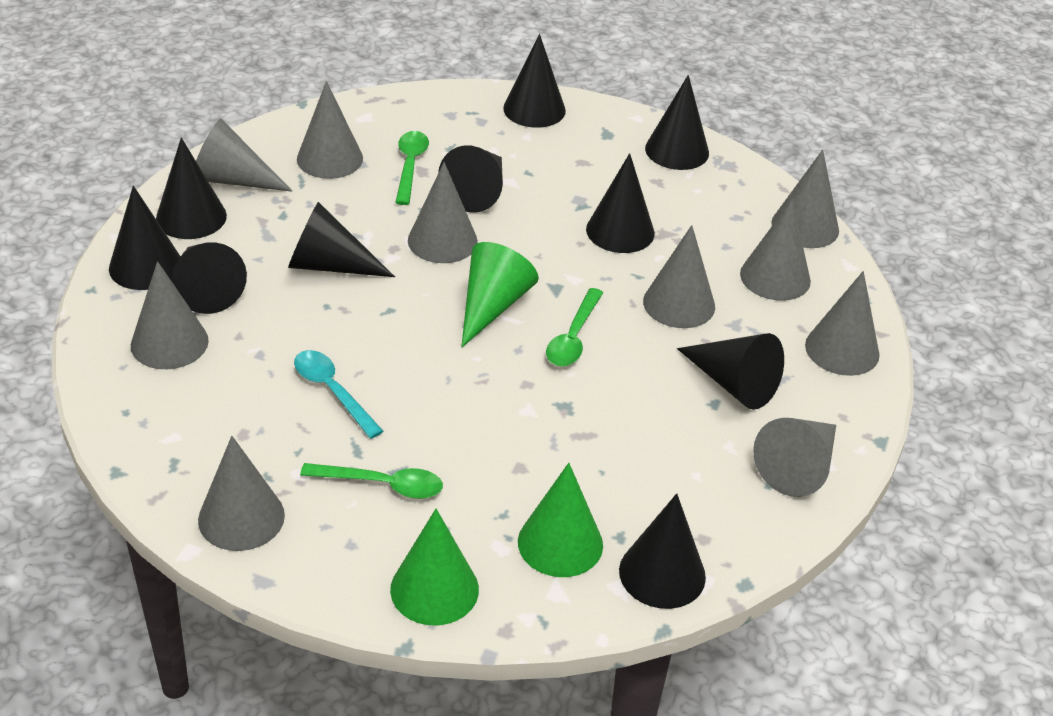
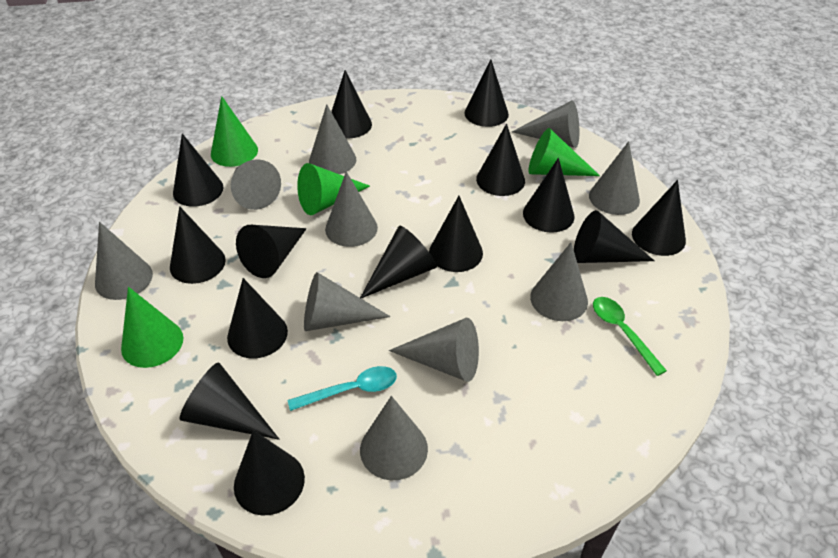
black cone: 10 -> 14
green cone: 3 -> 4
green spoon: 3 -> 1

